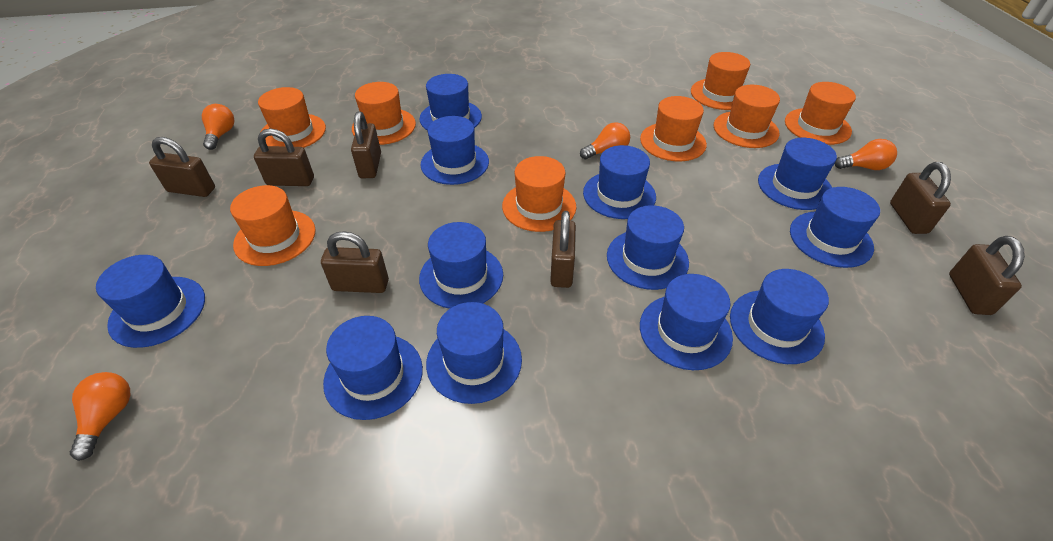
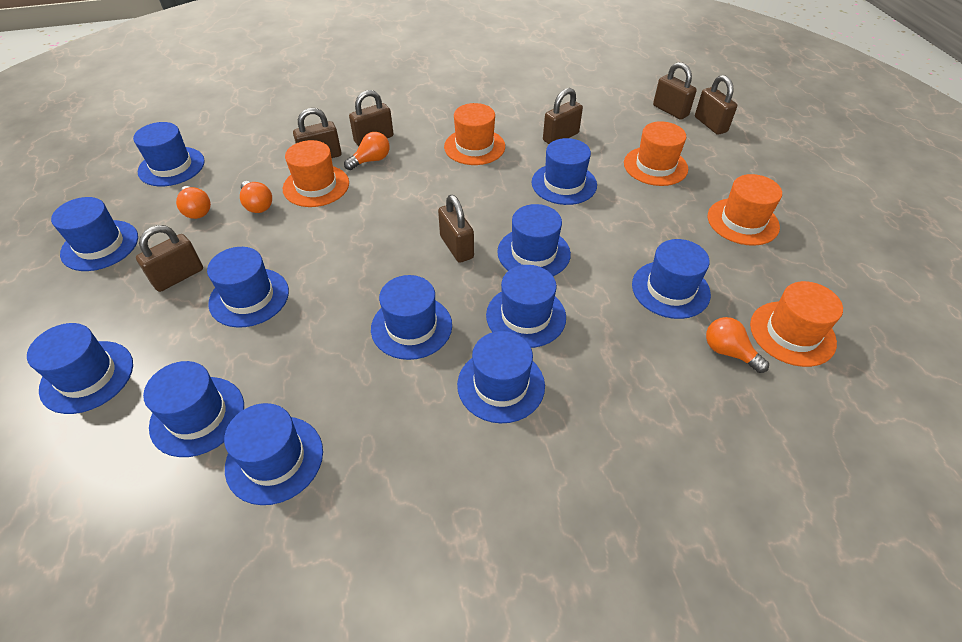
orange hat: 8 -> 5

